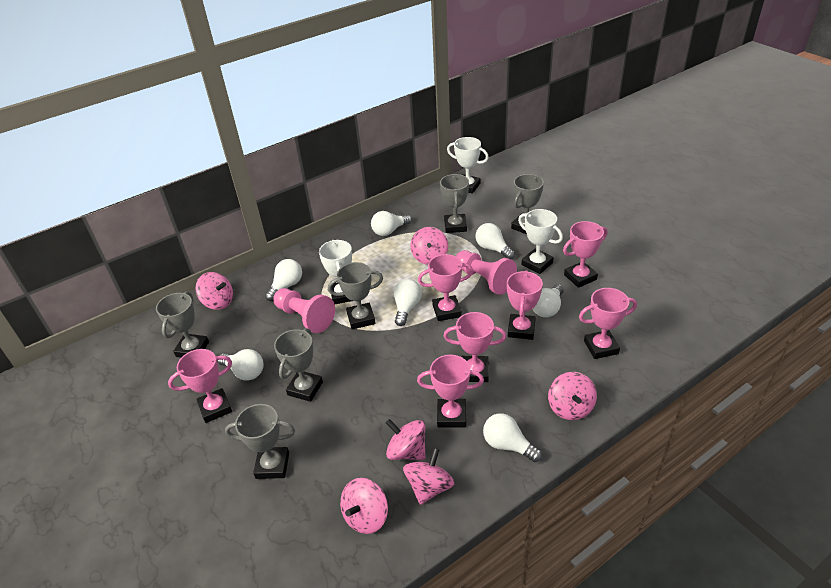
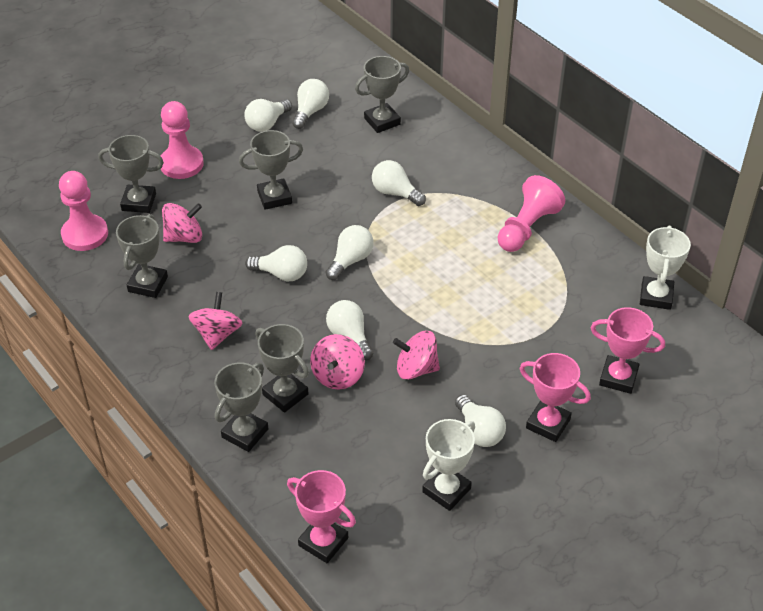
pink pawn: 2 -> 3
pink spinning top: 6 -> 4
pink trophy: 7 -> 3
white trophy: 3 -> 2

